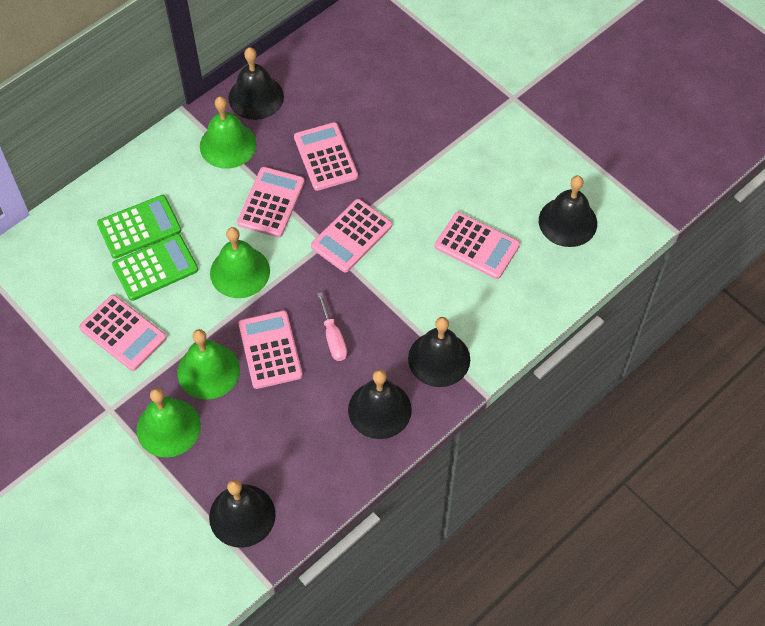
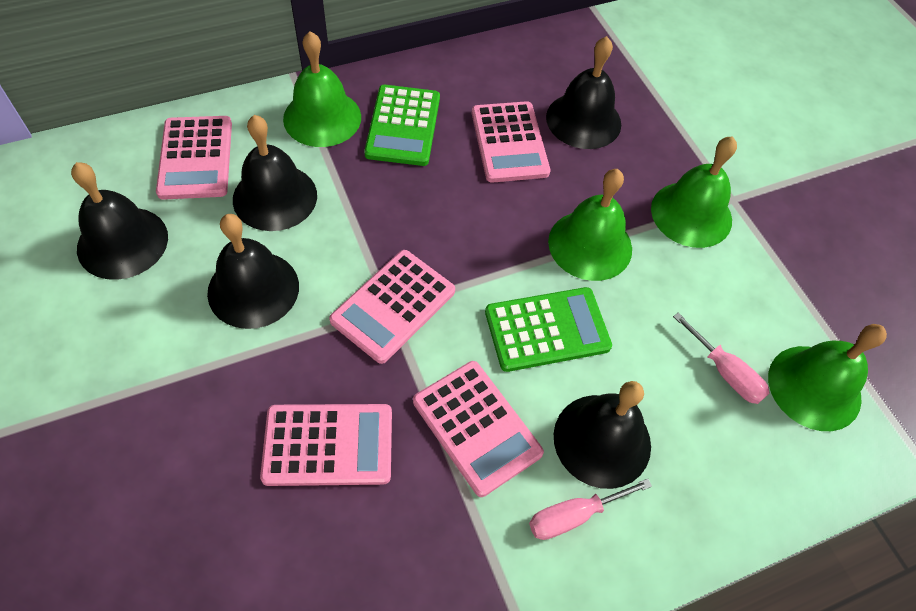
pink calculator: 6 -> 5
pink screwdriver: 1 -> 2

